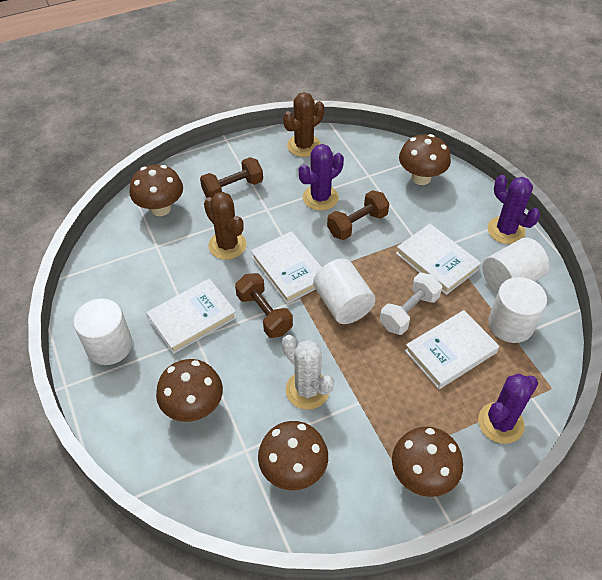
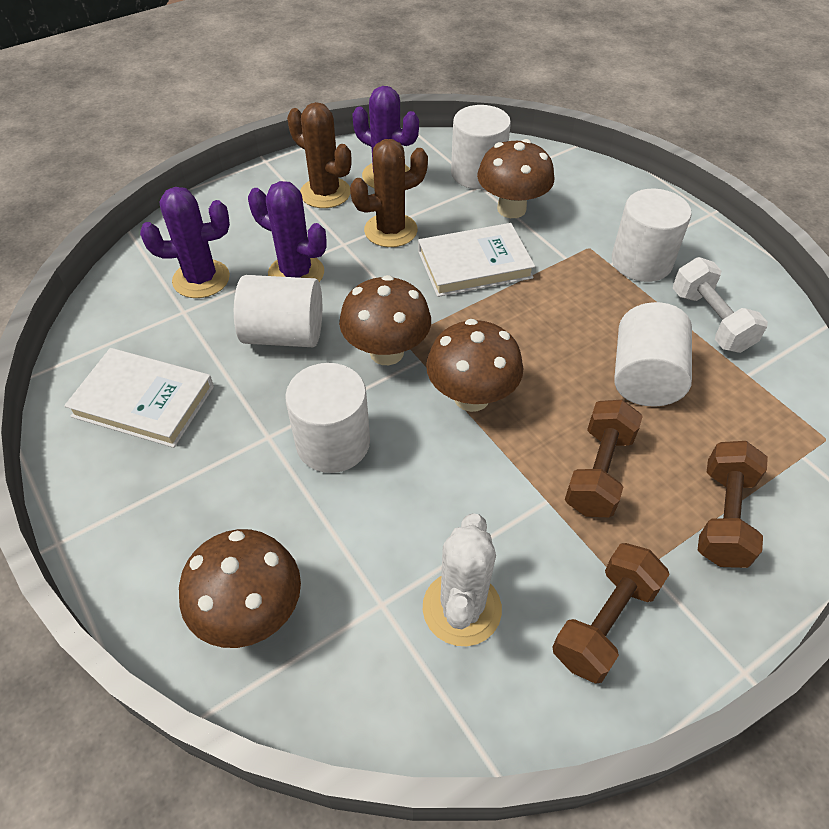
brown mushroom: 5 -> 4
white book: 4 -> 2
white cylinder: 4 -> 5

